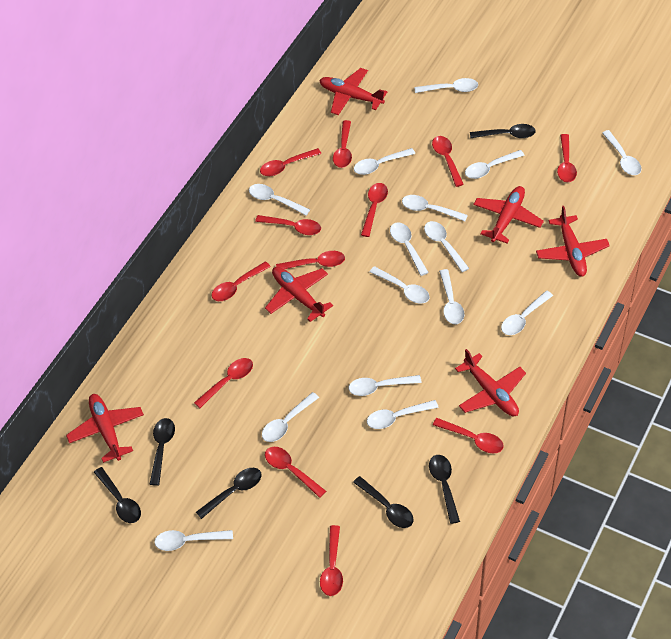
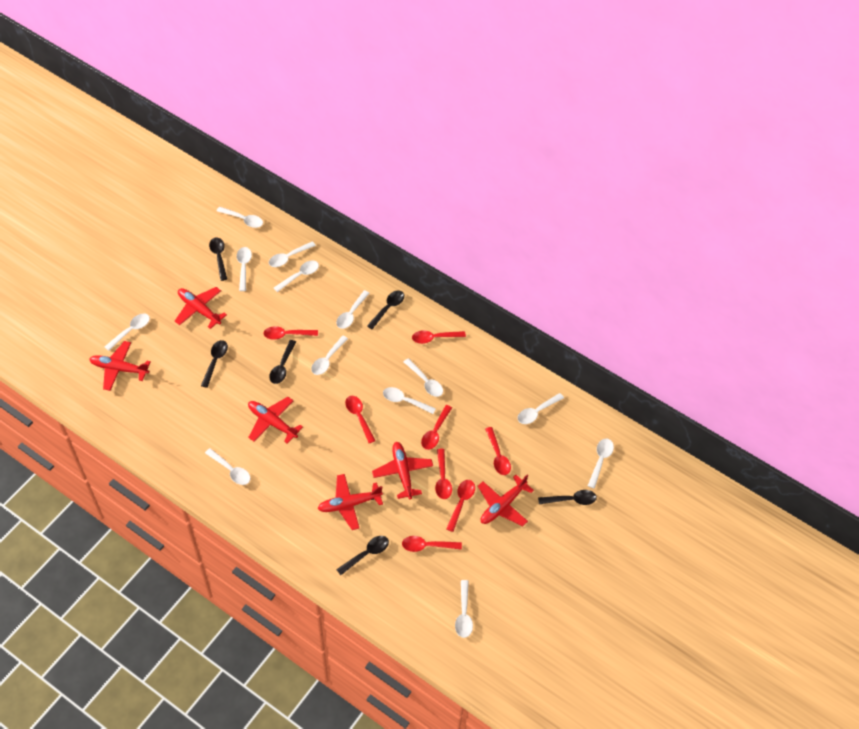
red spoon: 12 -> 8
white spoon: 15 -> 13

